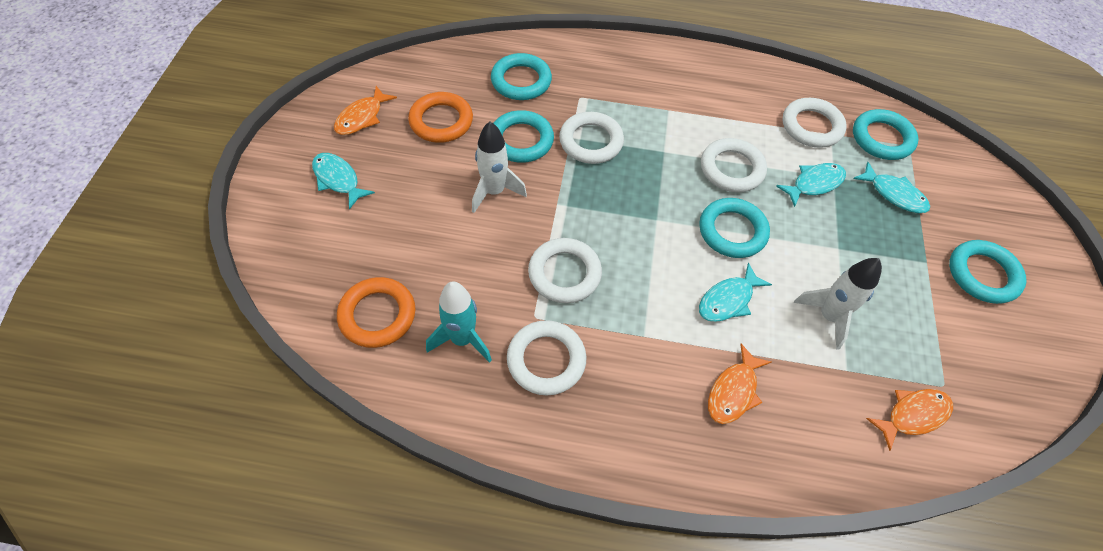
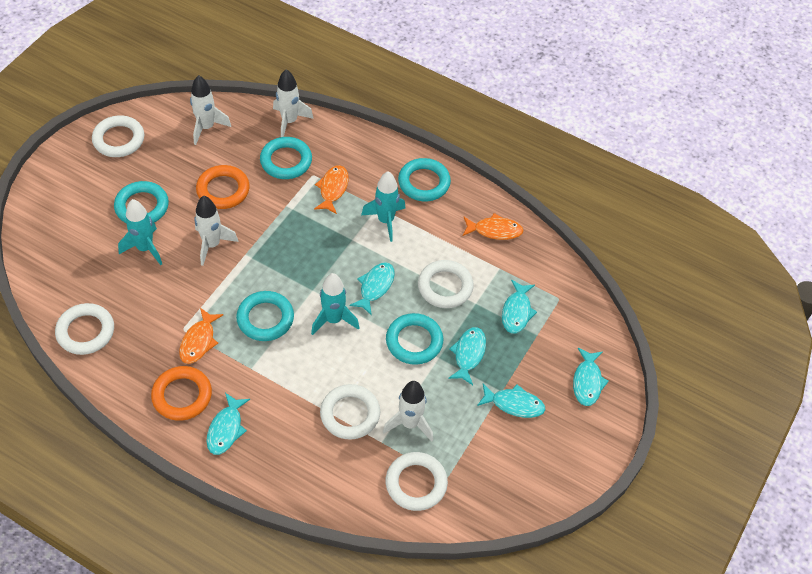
turquoise fish: 4 -> 6
turquoise rocket: 1 -> 3
white rocket: 2 -> 4

